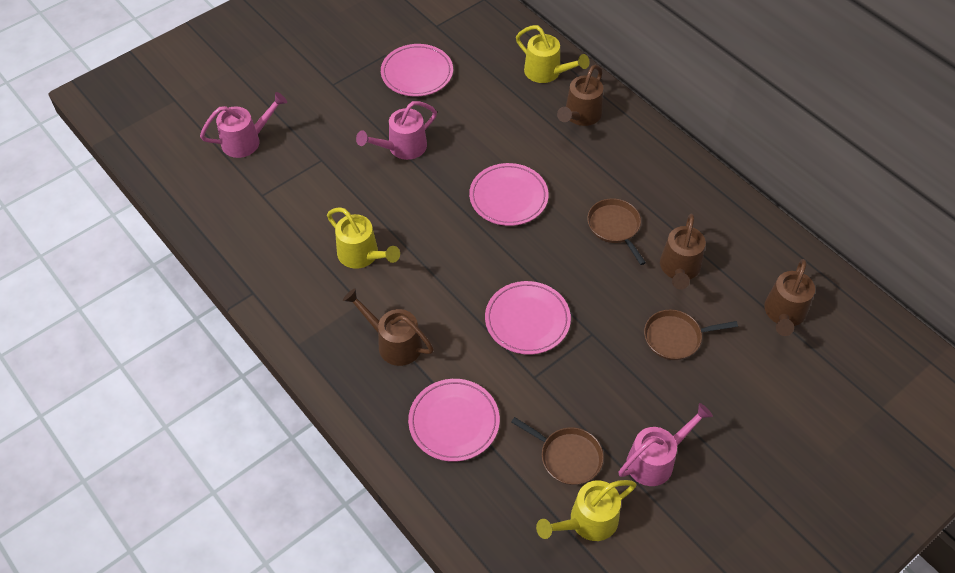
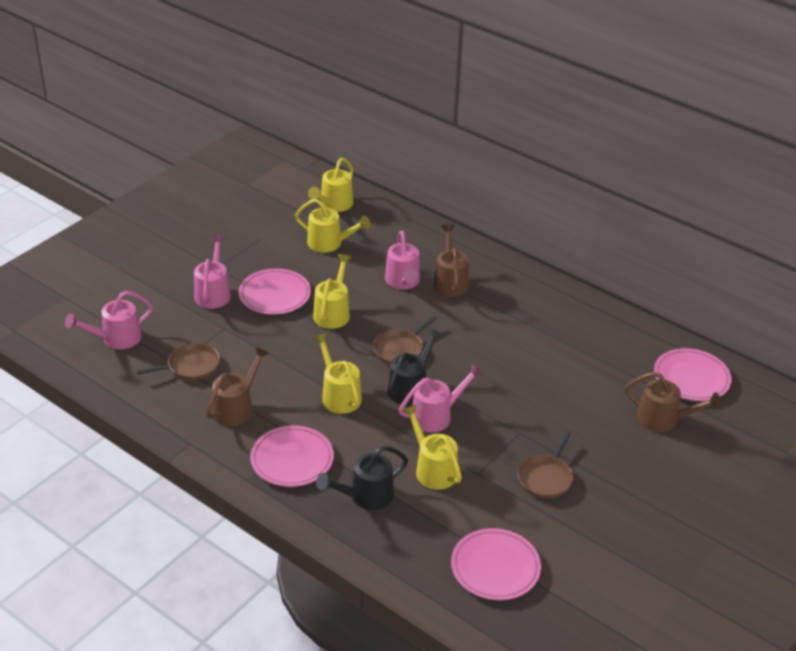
black watering can: 0 -> 2
brown watering can: 4 -> 3
pink watering can: 3 -> 4
yellow watering can: 3 -> 5

